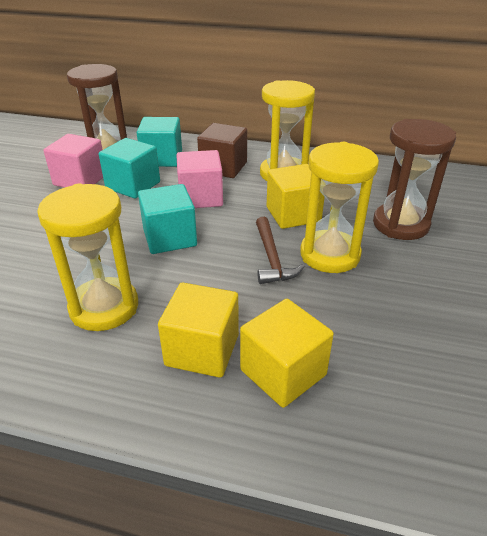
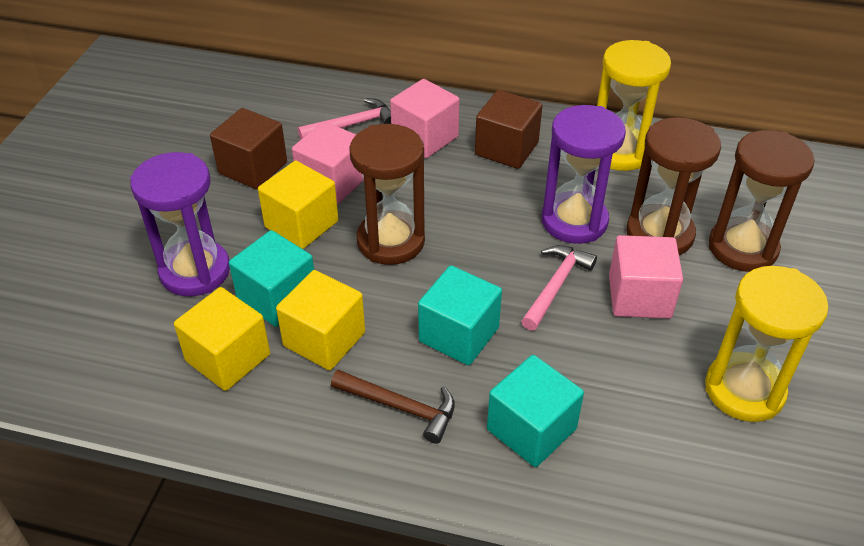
brown cube: 1 -> 2
brown hourglass: 2 -> 3
pink cube: 2 -> 3
pink hammer: 0 -> 2
purple hourglass: 0 -> 2
yellow hourglass: 3 -> 2

